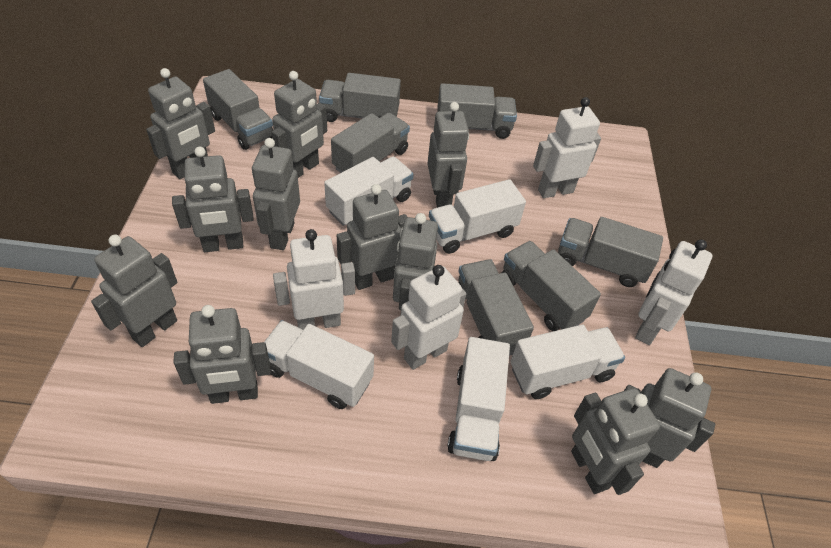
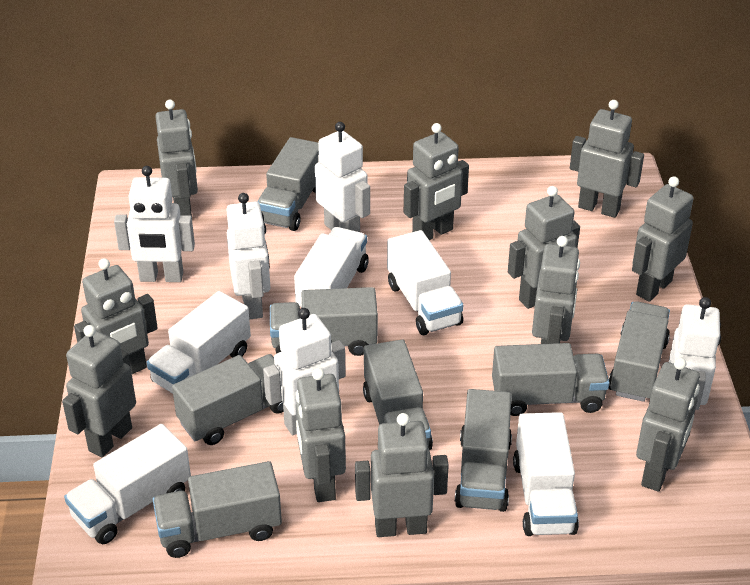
grey truck: 7 -> 8
white robot: 4 -> 5

